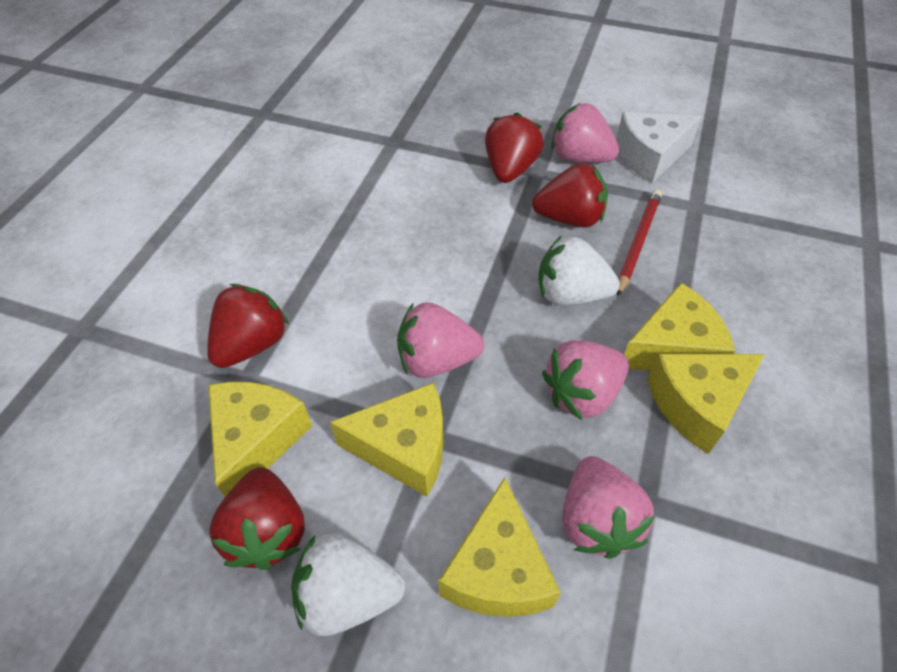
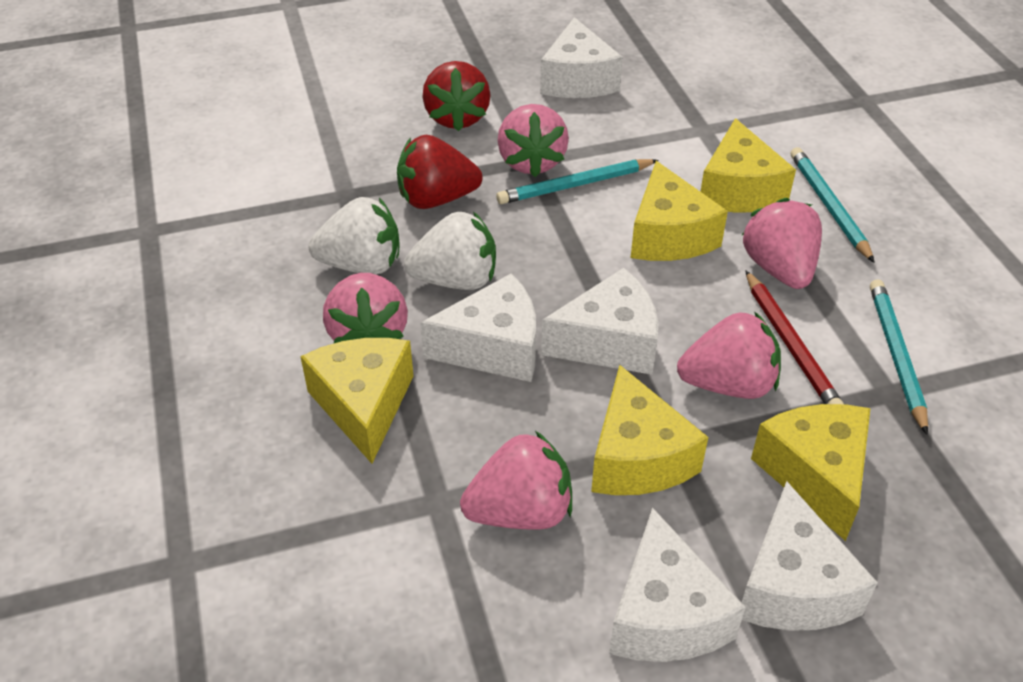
pink strawberry: 4 -> 5
red strawberry: 4 -> 2
turquoise pencil: 0 -> 3
white cheese: 1 -> 5

